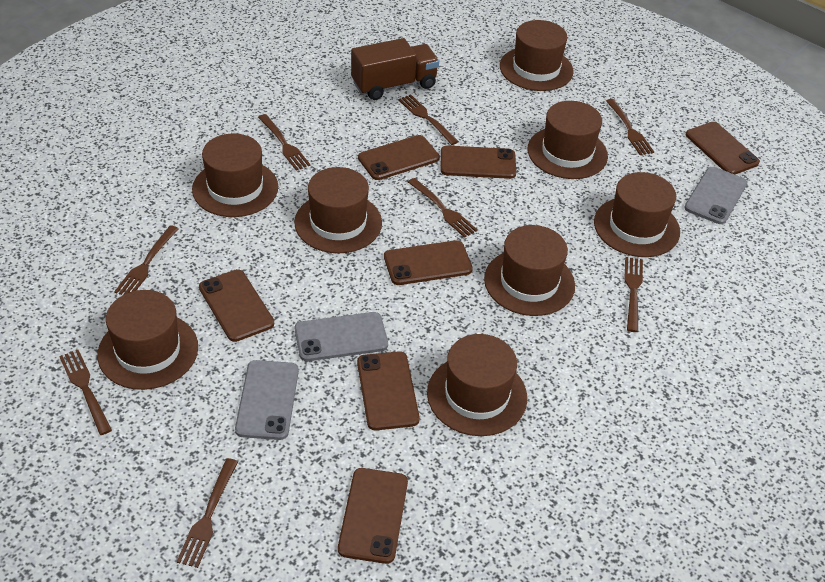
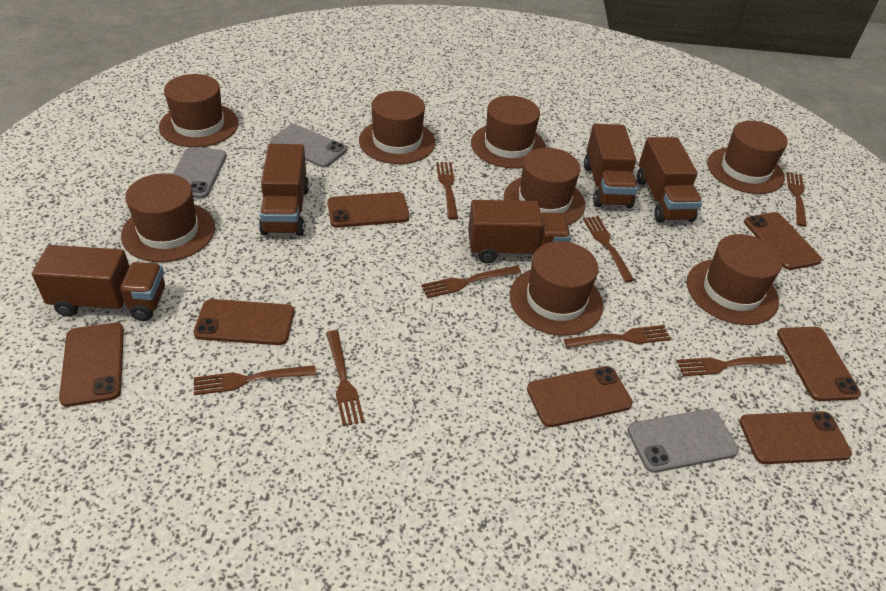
brown truck: 1 -> 5

